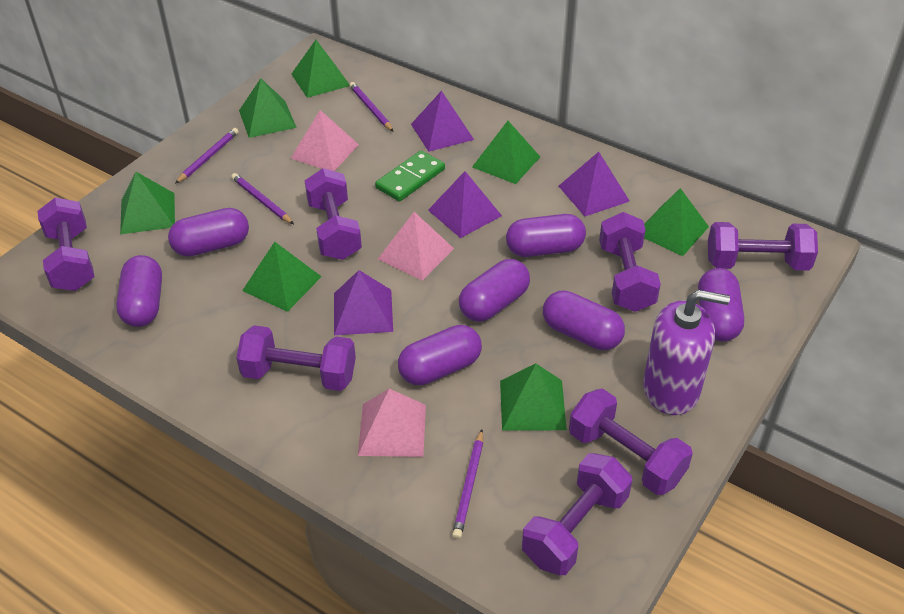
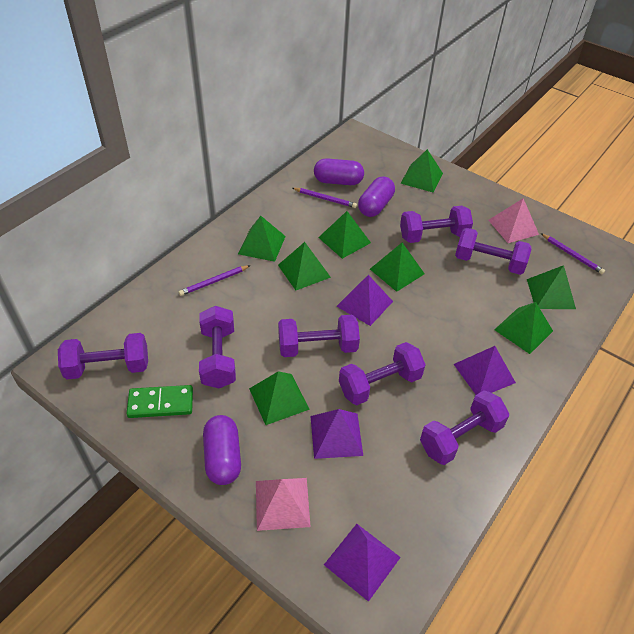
green pyramid: 7 -> 8
pink pyramid: 3 -> 2
purple capsule: 7 -> 3
purple pencil: 4 -> 3
purple soap dispenser: 1 -> 0

